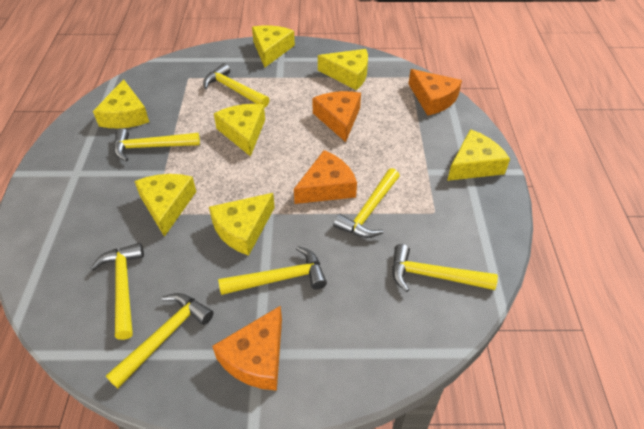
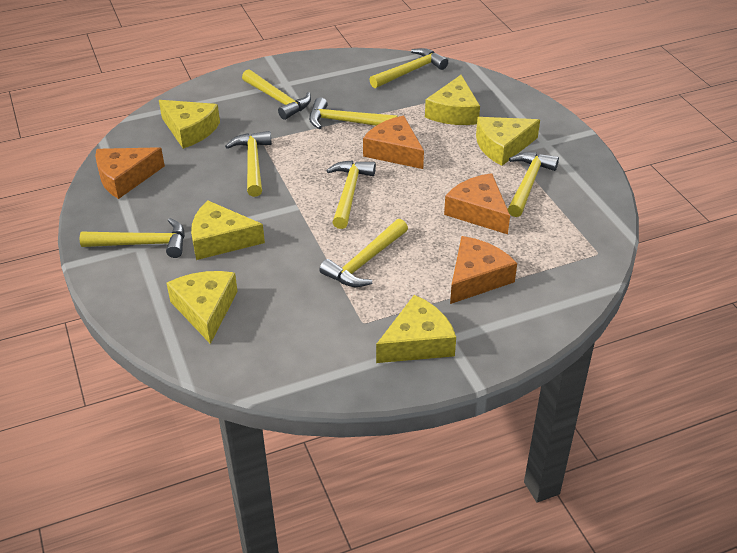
yellow cheese: 7 -> 6
yellow hammer: 7 -> 8

